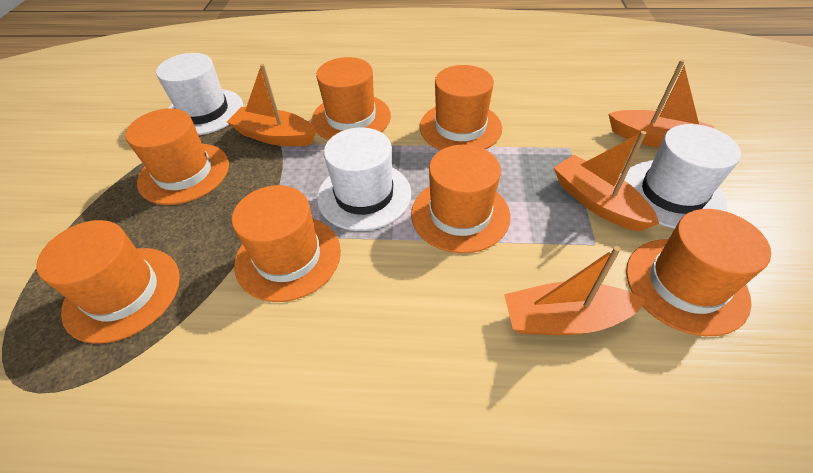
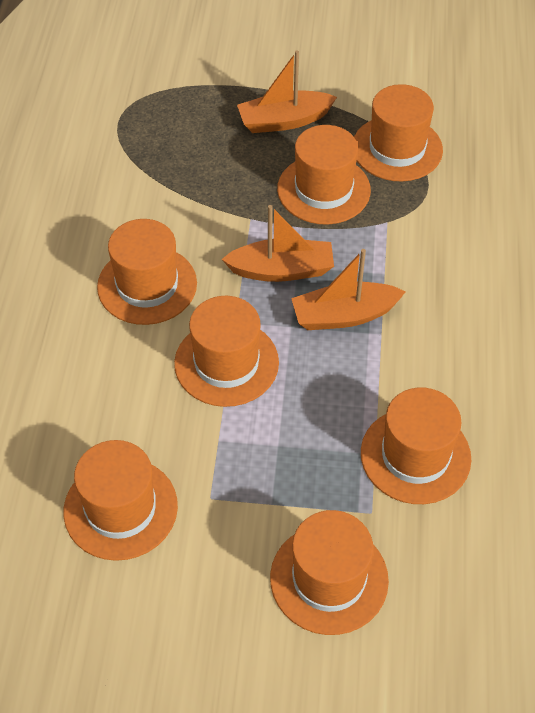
orange boat: 4 -> 3
white hat: 3 -> 0

